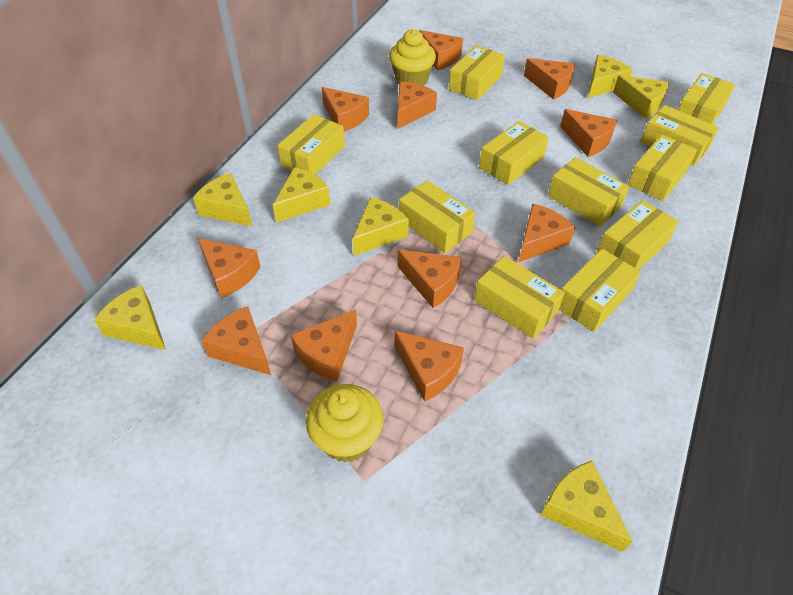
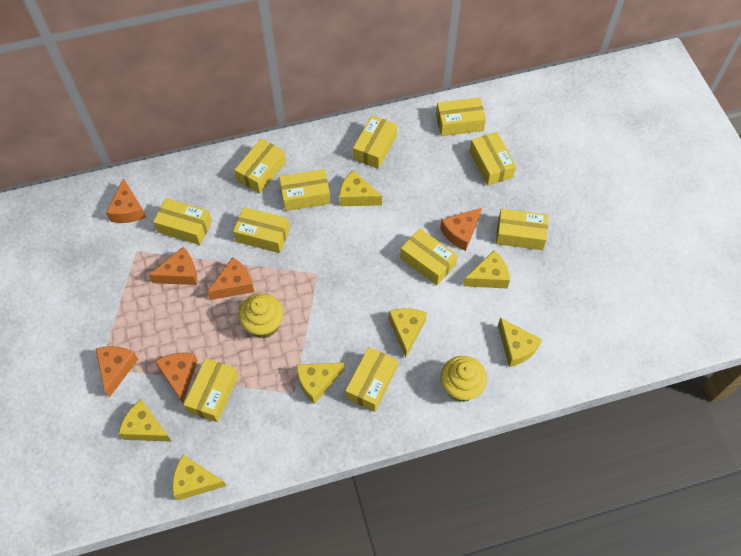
orange cheese: 11 -> 6

